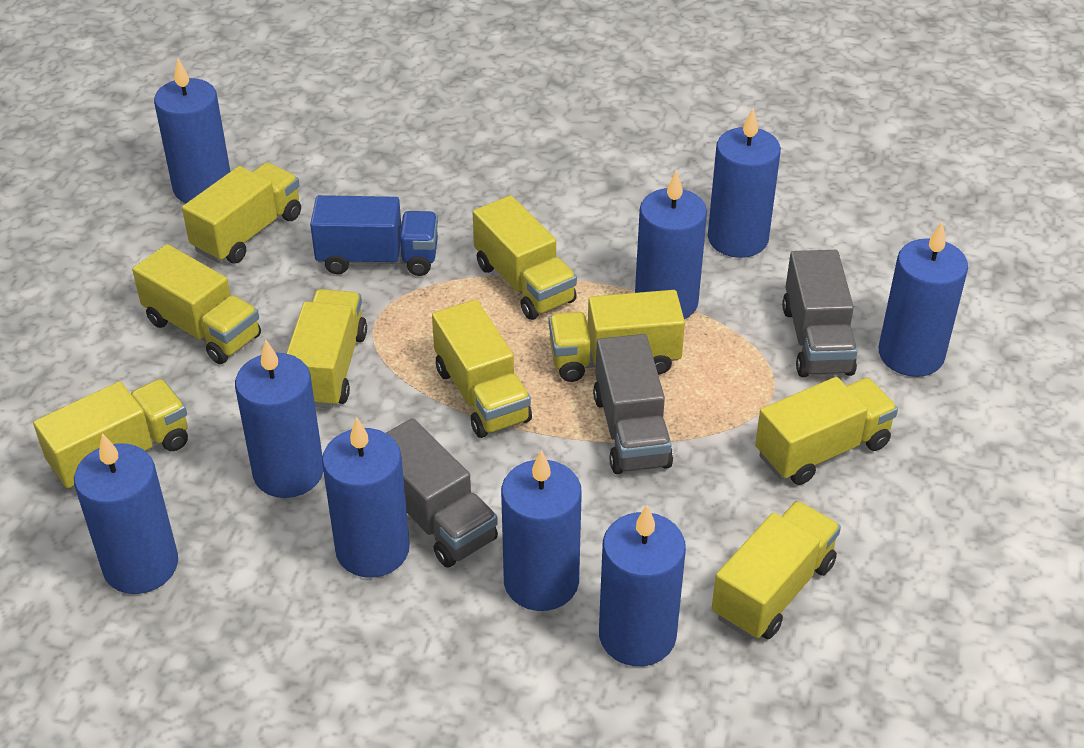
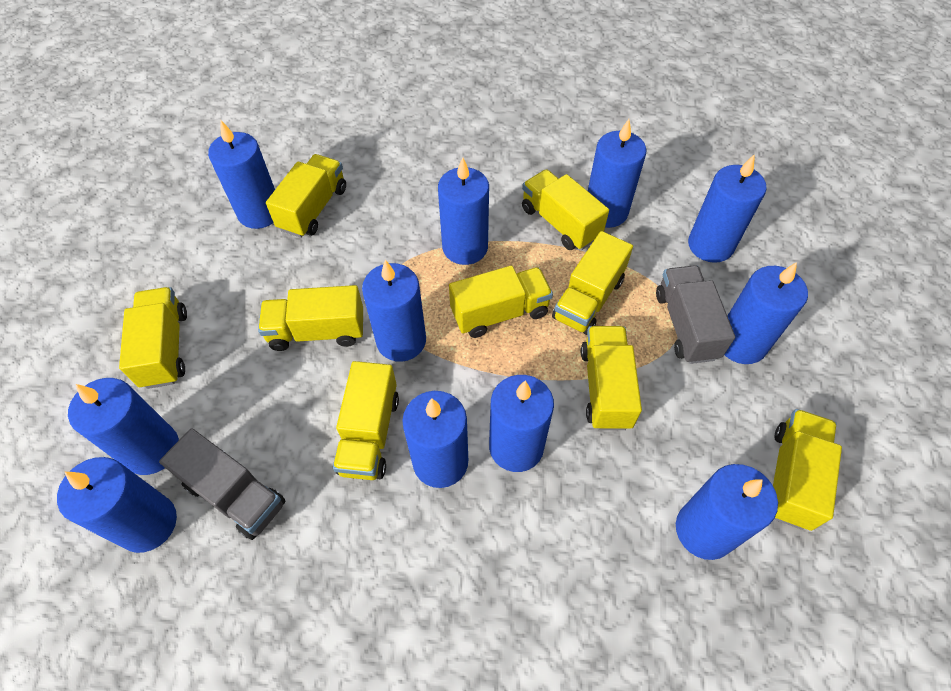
blue candle: 9 -> 11
blue truck: 1 -> 0
grey truck: 3 -> 2

